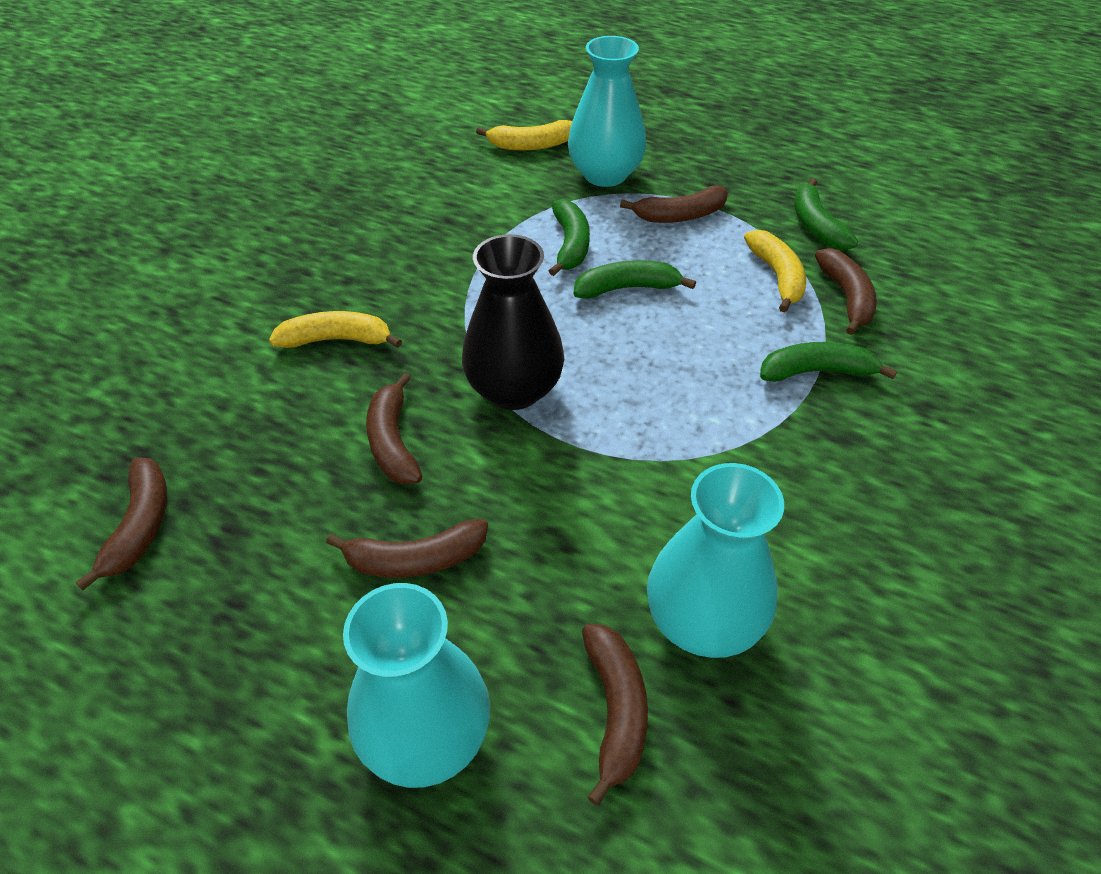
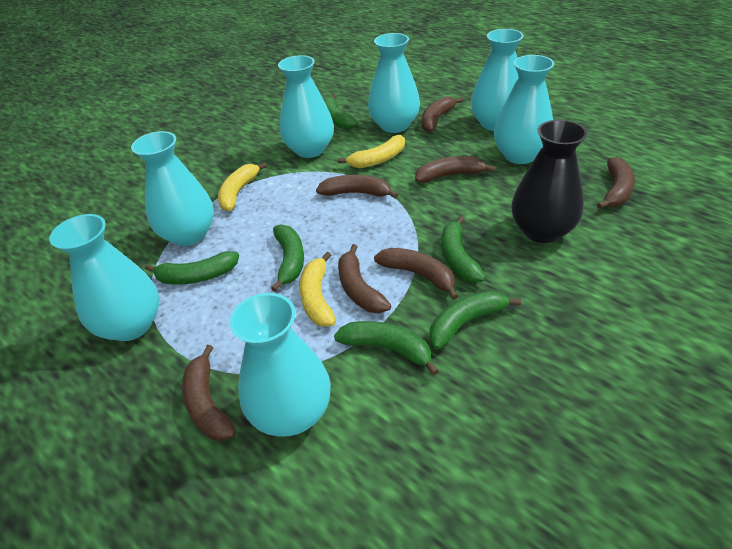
brown banana: 6 -> 7
green banana: 4 -> 6
turquoise vase: 3 -> 7

